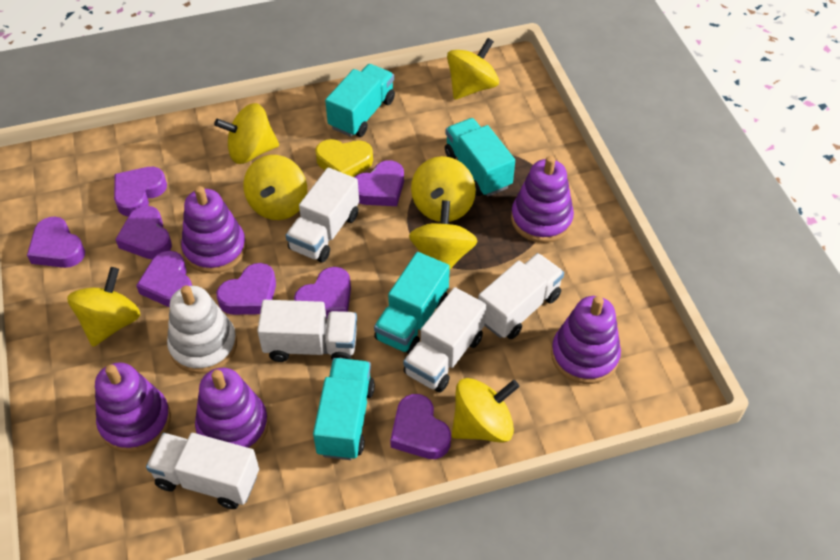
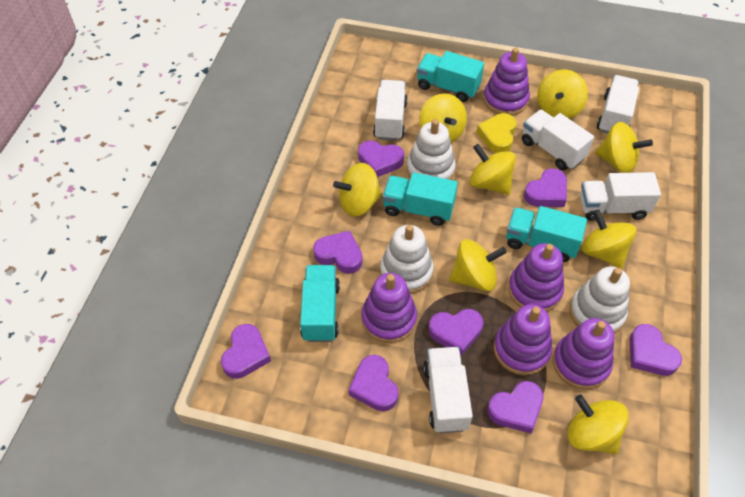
white stacking toy: 1 -> 3
yellow spinning top: 7 -> 8

